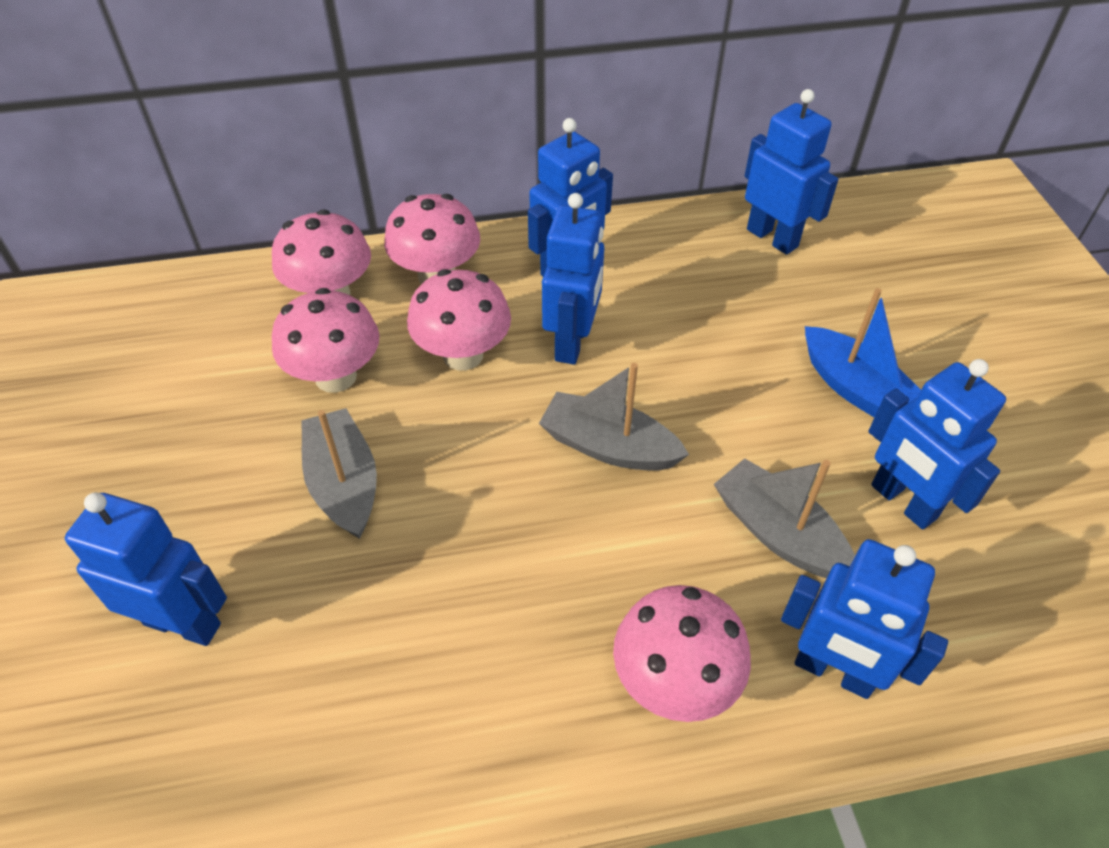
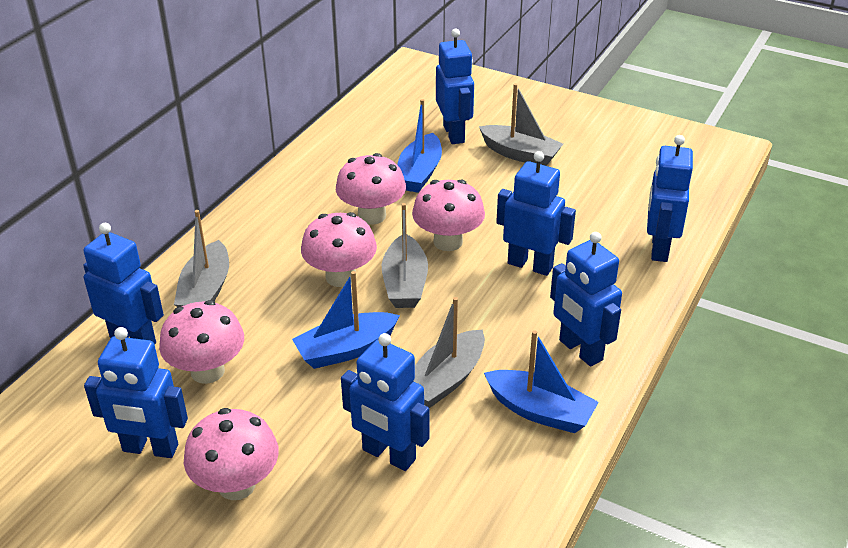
blue boat: 1 -> 3
blue robot: 6 -> 7
grey boat: 3 -> 4

